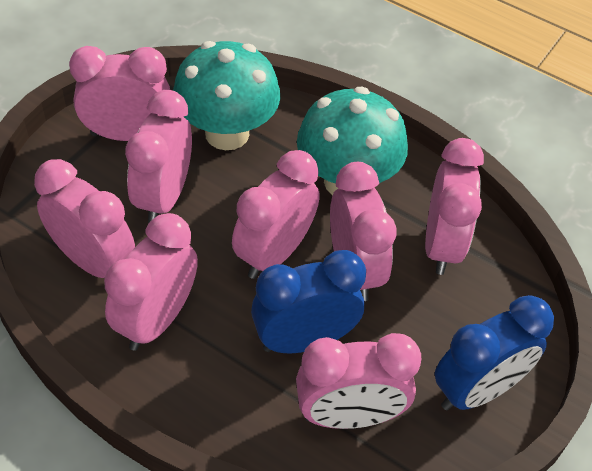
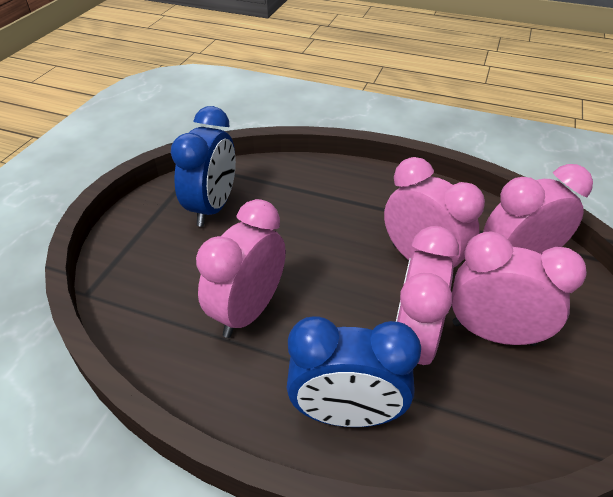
pink clock: 8 -> 5
turquoise mushroom: 2 -> 0

